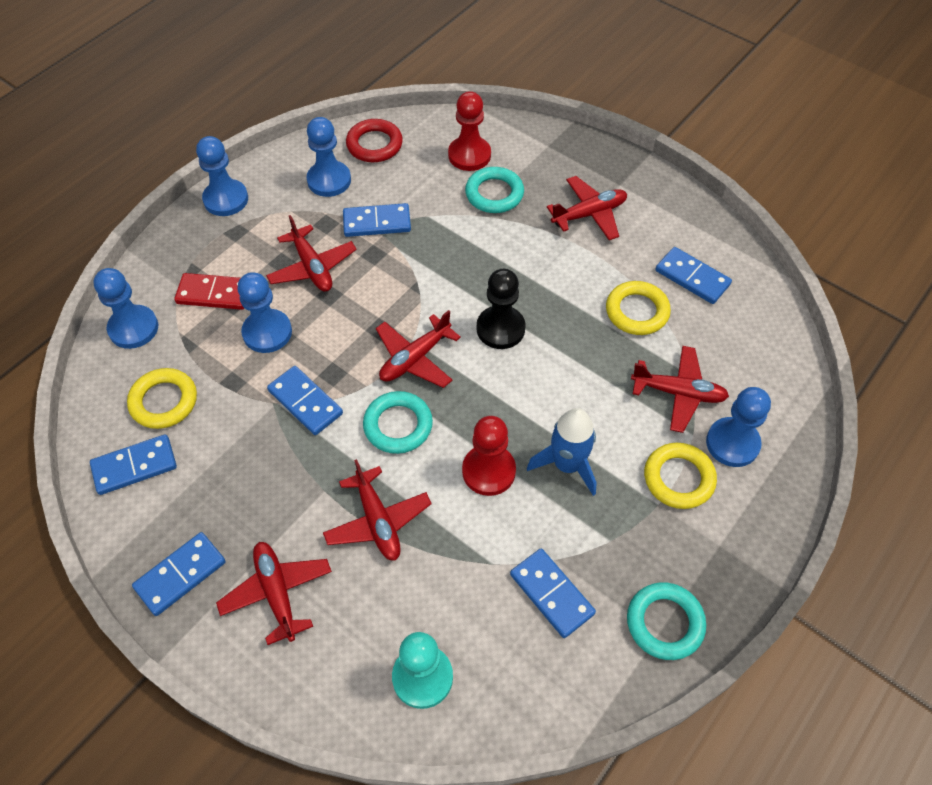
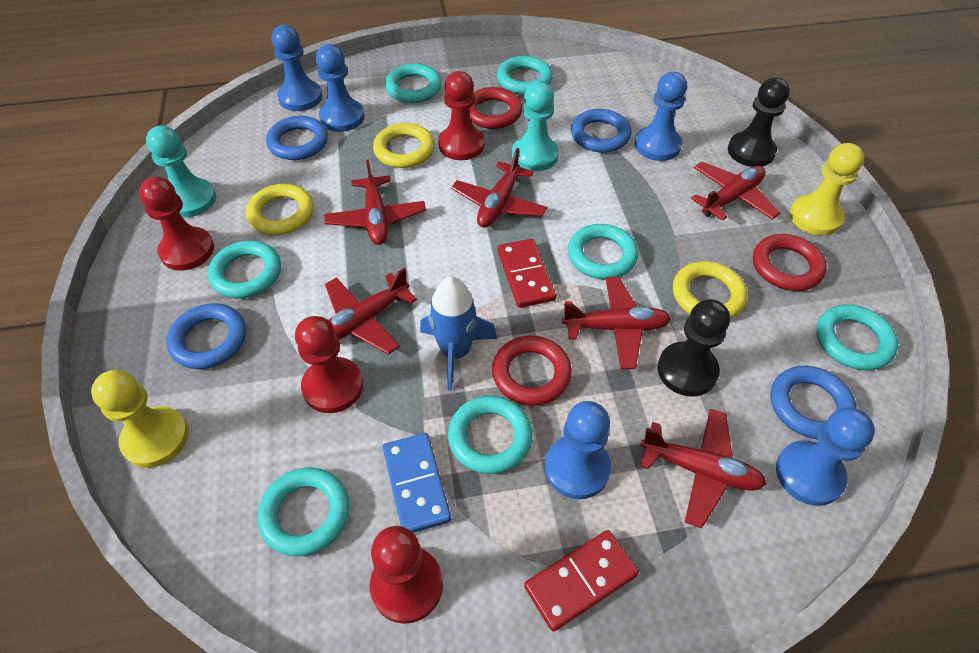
black pawn: 1 -> 2
blue domino: 6 -> 1
blue ring: 0 -> 4
red domino: 1 -> 2
red pawn: 2 -> 4
red ring: 1 -> 3
turquoise pawn: 1 -> 2
turquoise ring: 3 -> 7
yellow pawn: 0 -> 2

